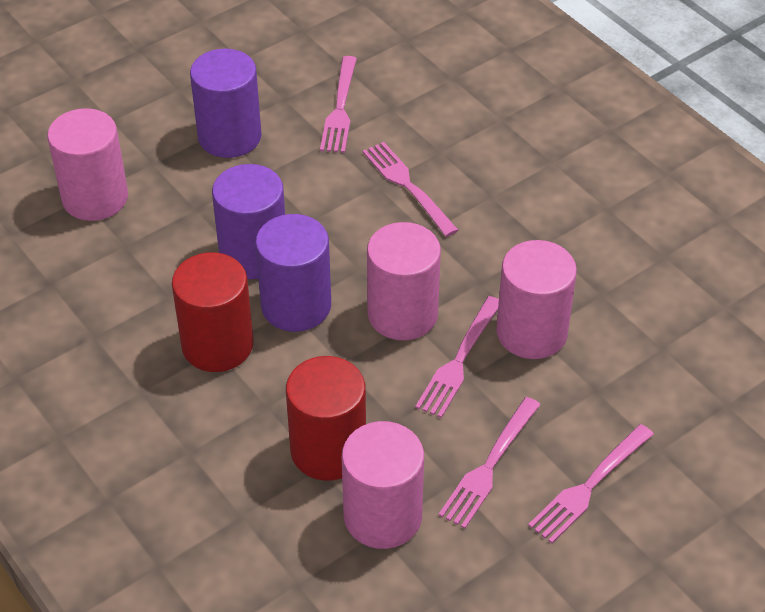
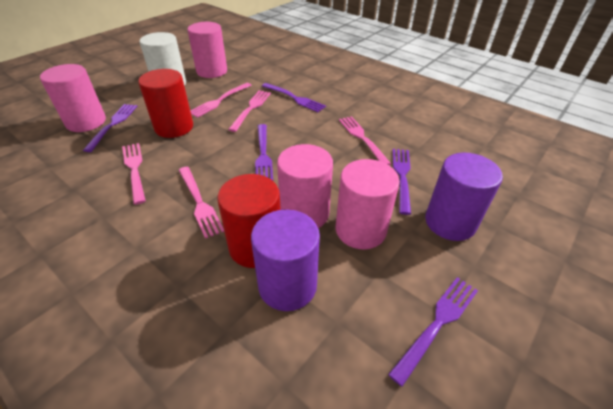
purple cylinder: 3 -> 2
purple fork: 0 -> 5
white cylinder: 0 -> 1

